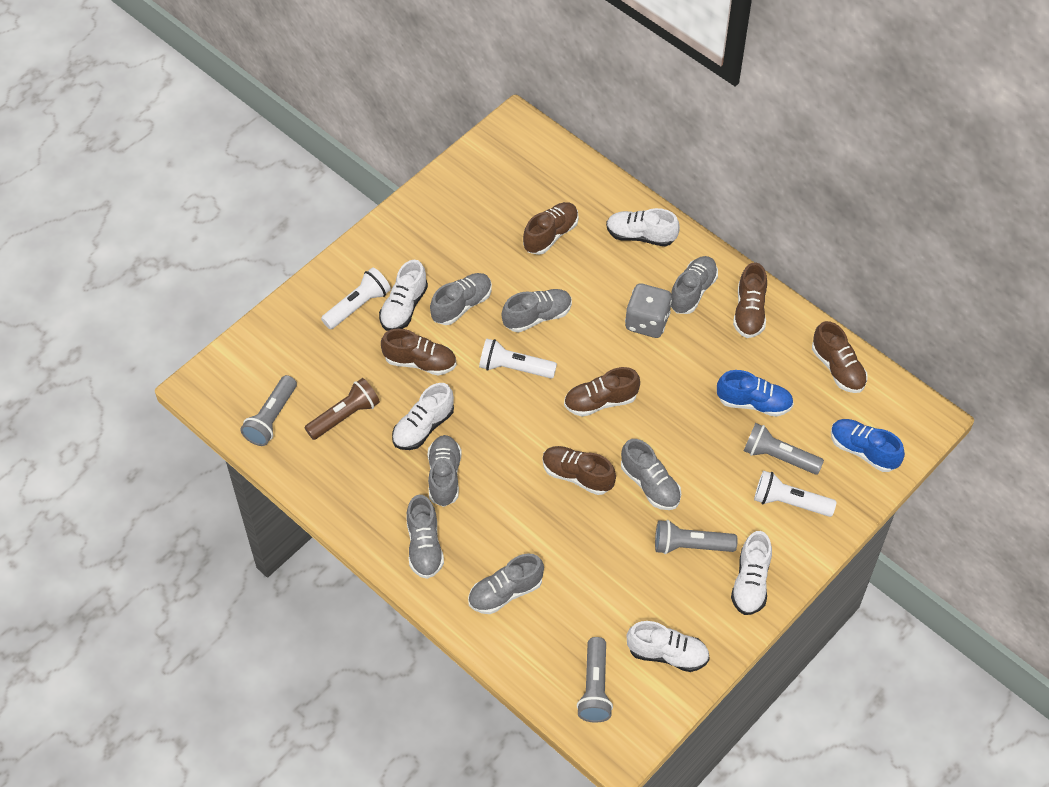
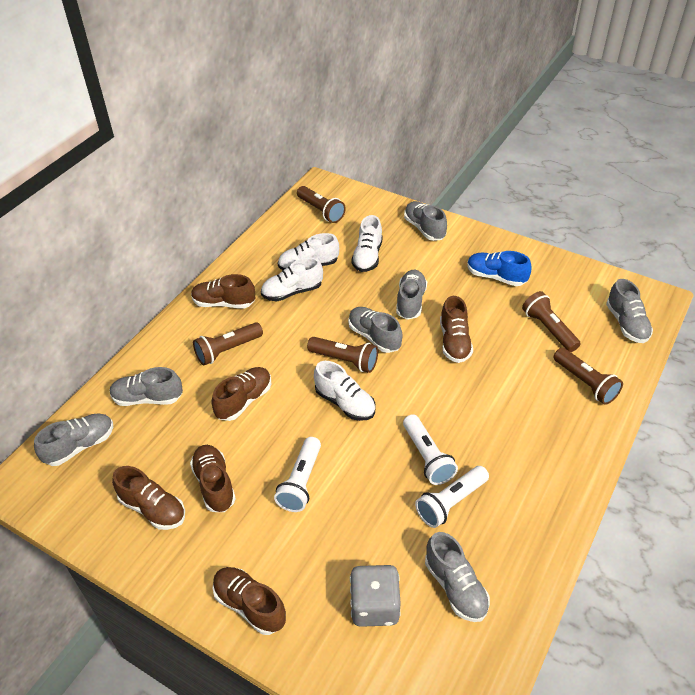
blue shoe: 2 -> 1
brown flashlight: 1 -> 5
grey flashlight: 4 -> 0
white shoe: 5 -> 4

